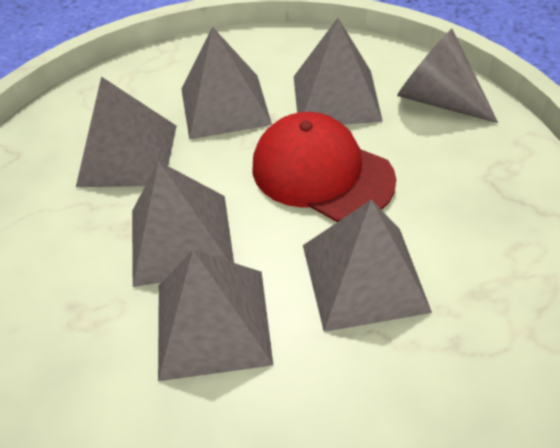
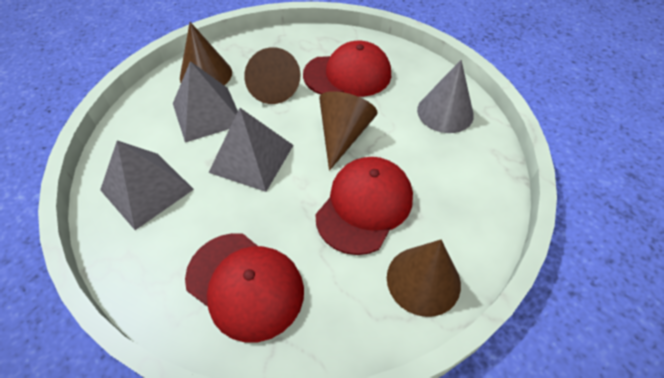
brown cone: 0 -> 4
grey pyramid: 6 -> 3
red cap: 1 -> 3

